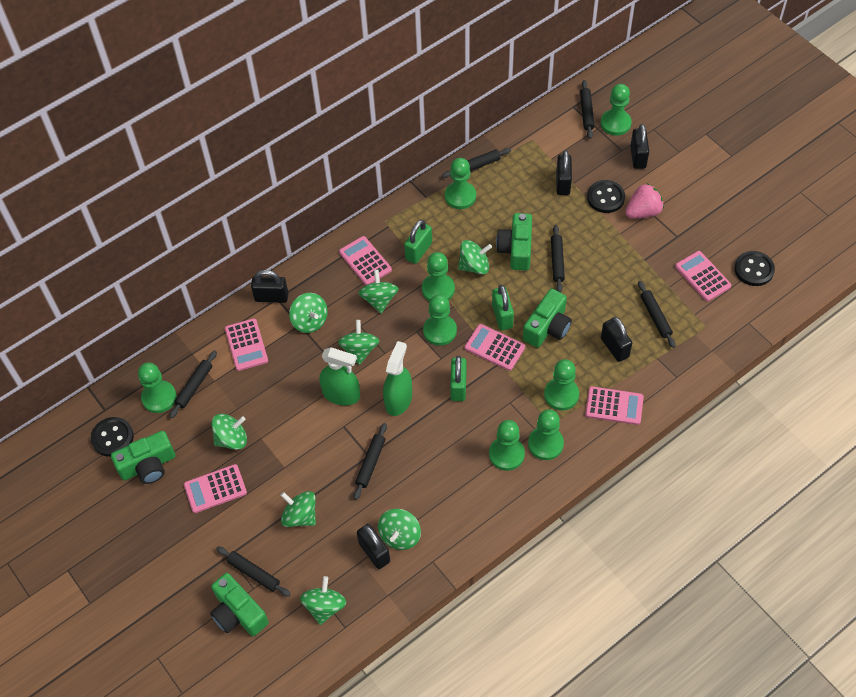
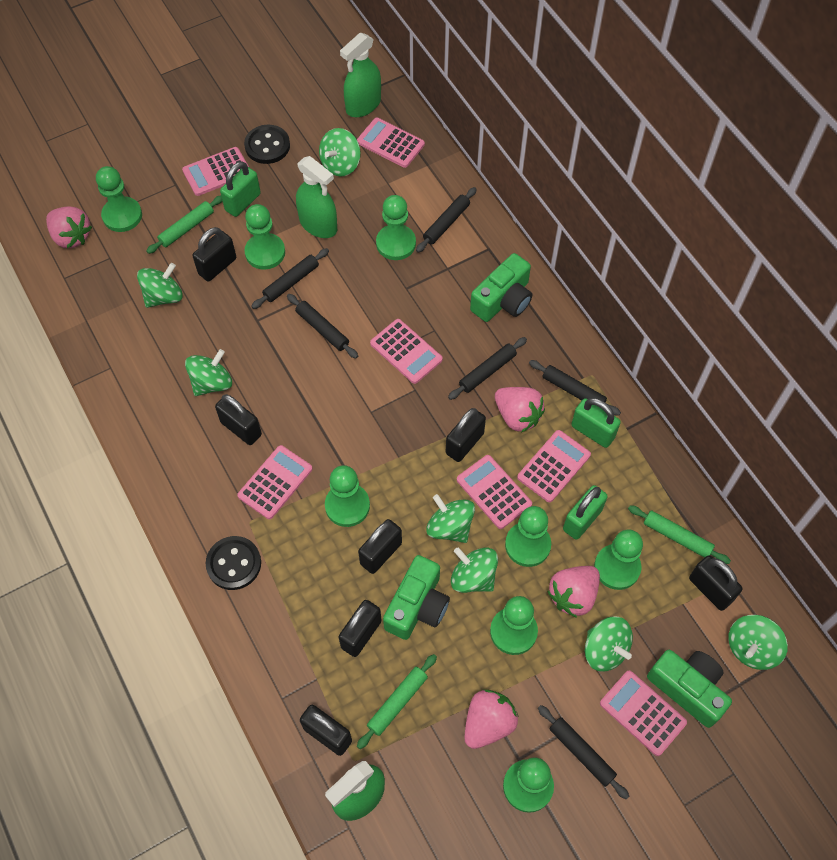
black button: 3 -> 2
black padlock: 5 -> 7
black rolling pin: 7 -> 6
green camera: 4 -> 3
green rolling pin: 0 -> 3
green spinning top: 8 -> 7
green spray bottle: 2 -> 3
pink calculator: 6 -> 7
pink strawberry: 1 -> 4

